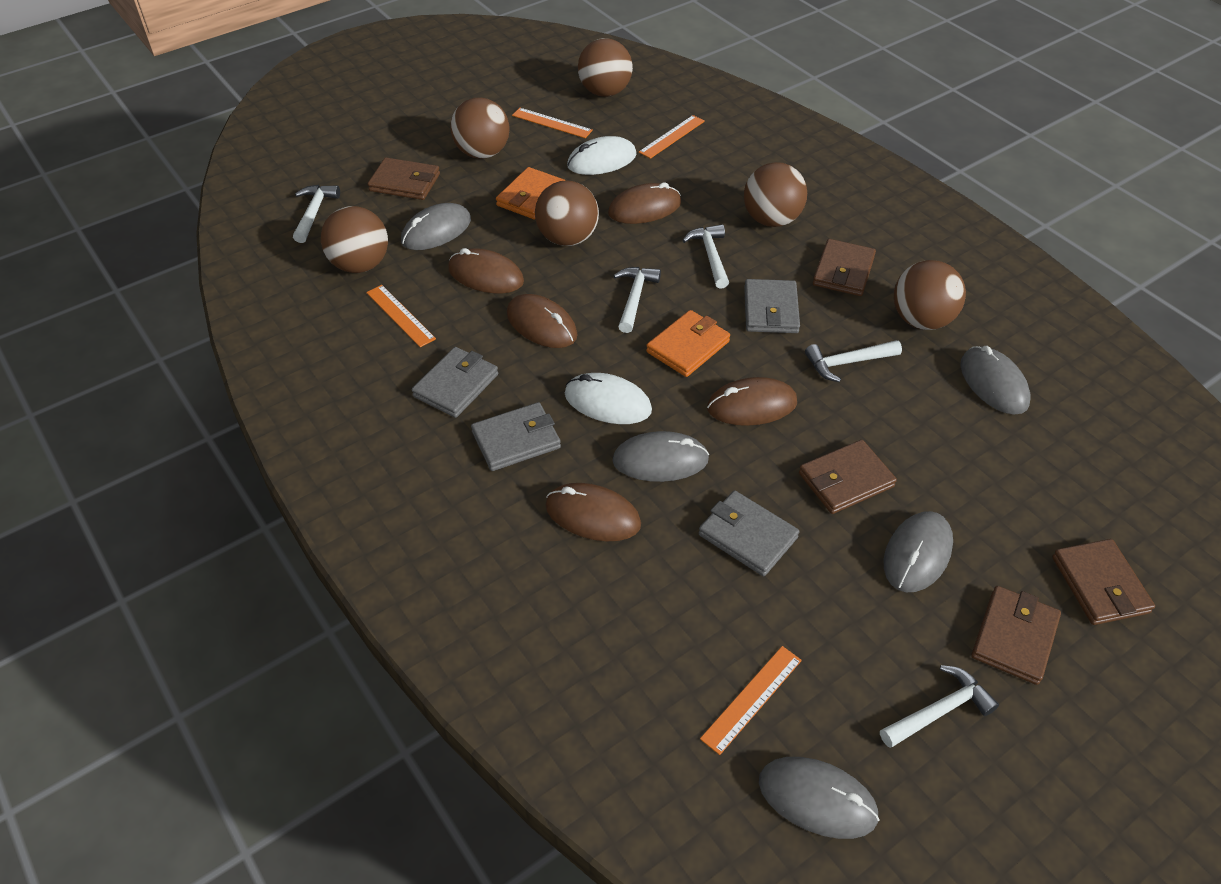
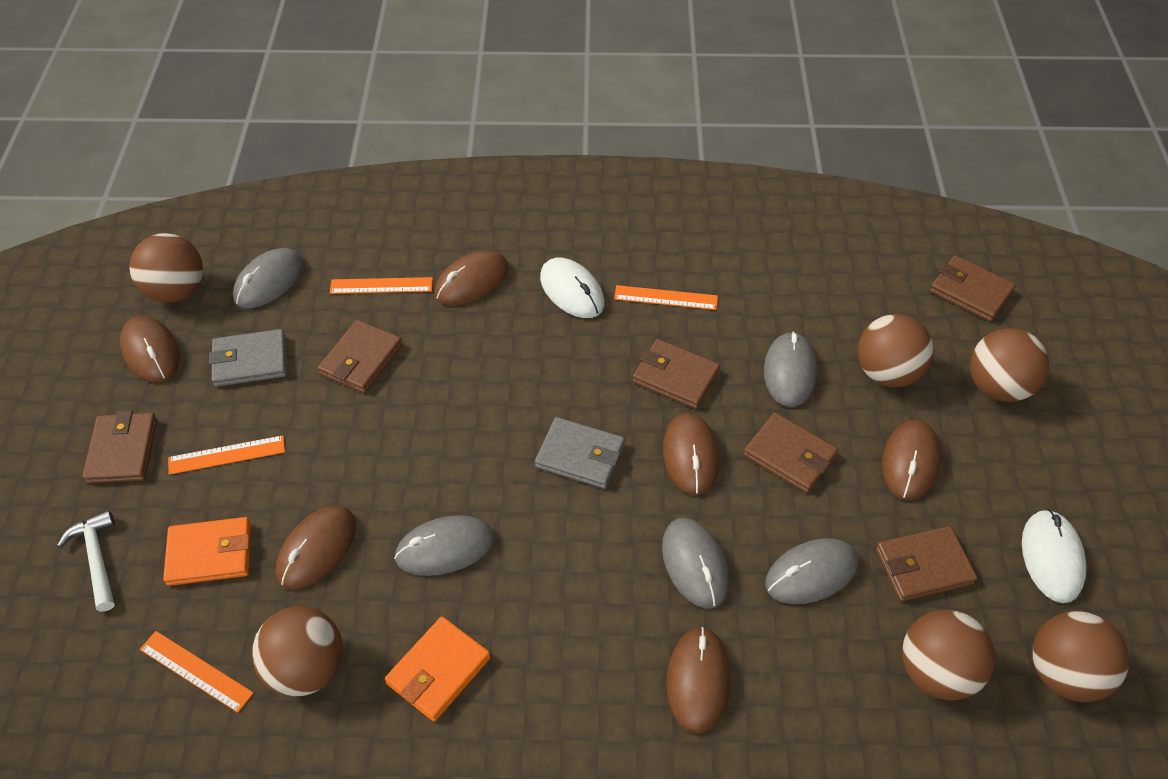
brown mouse: 5 -> 6
brown wallet: 5 -> 6
grey wallet: 4 -> 2
white hammer: 5 -> 1

